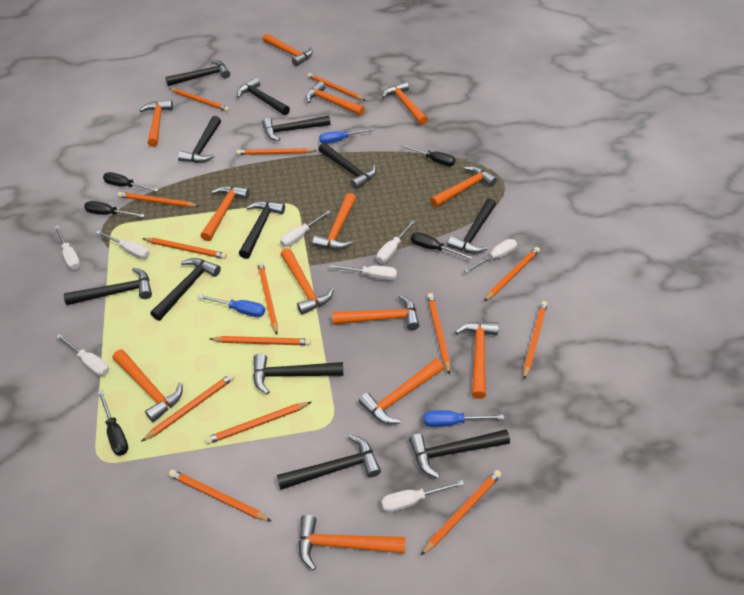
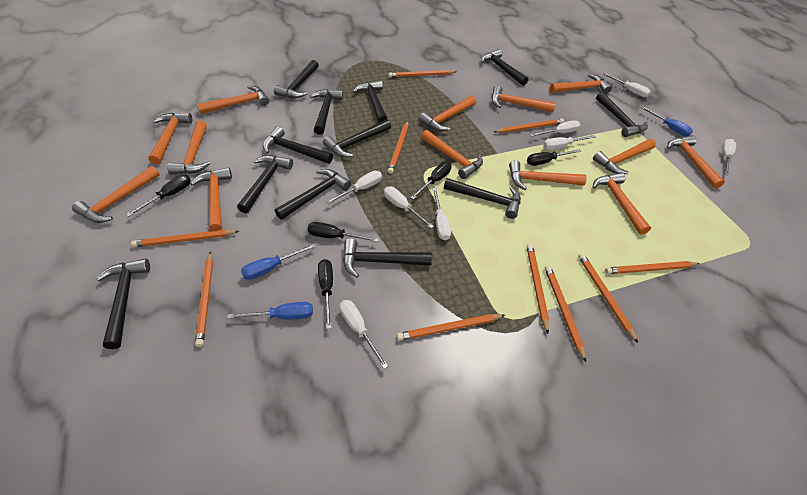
orange pencil: 14 -> 10

